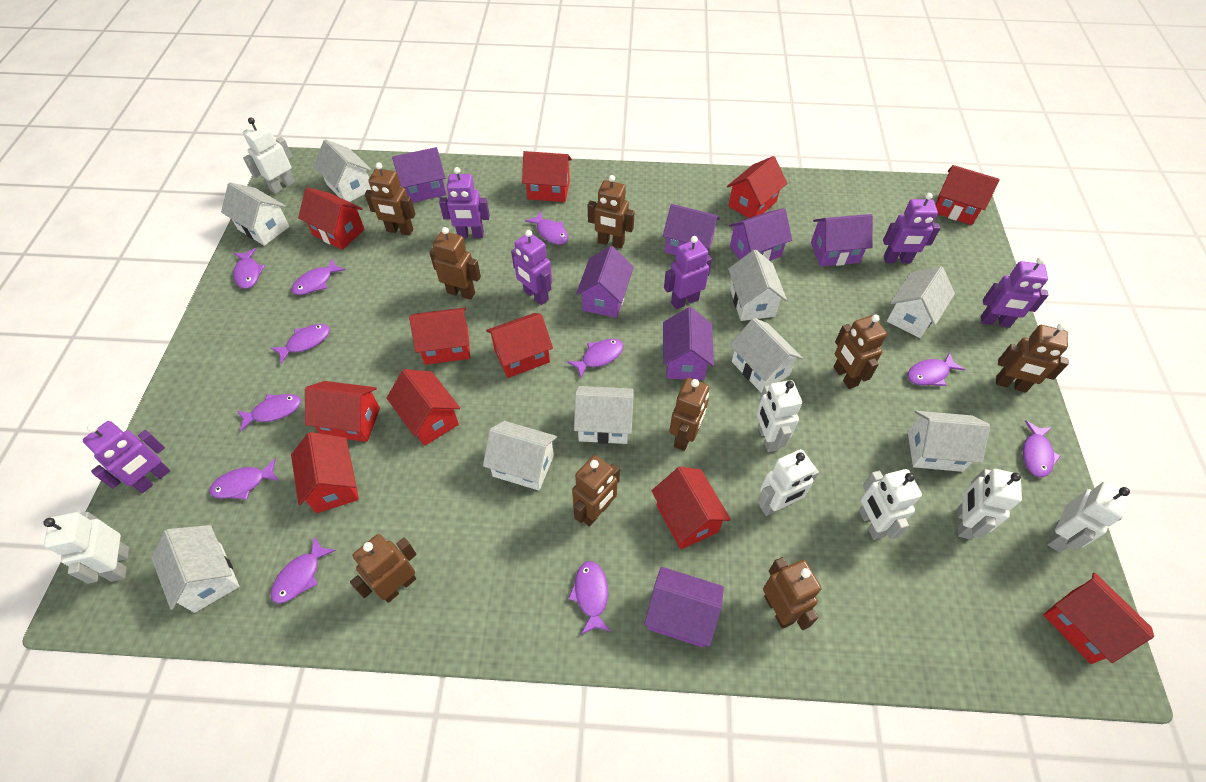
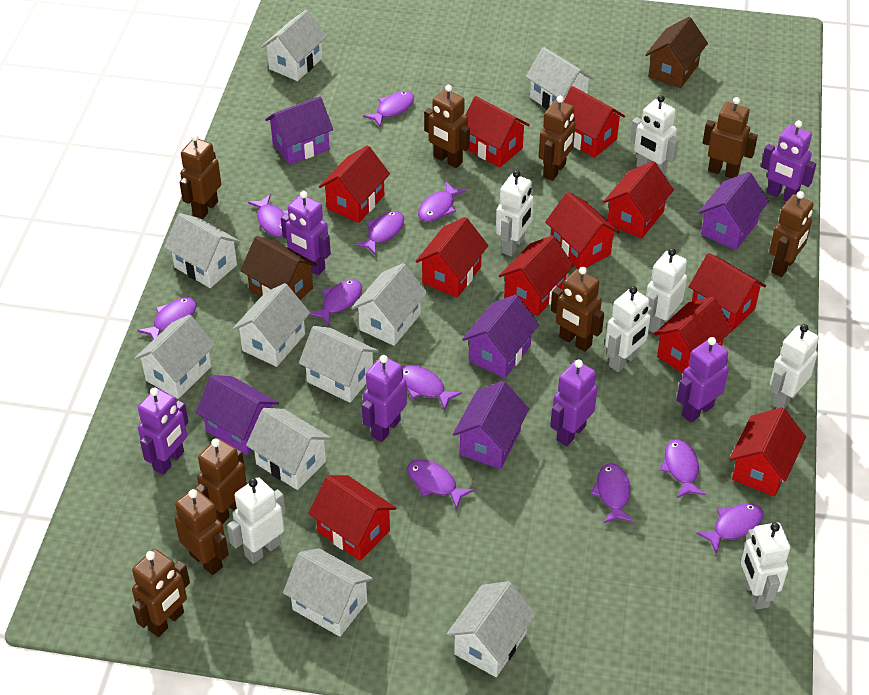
brown house: 0 -> 2
purple house: 7 -> 5
white house: 9 -> 10

